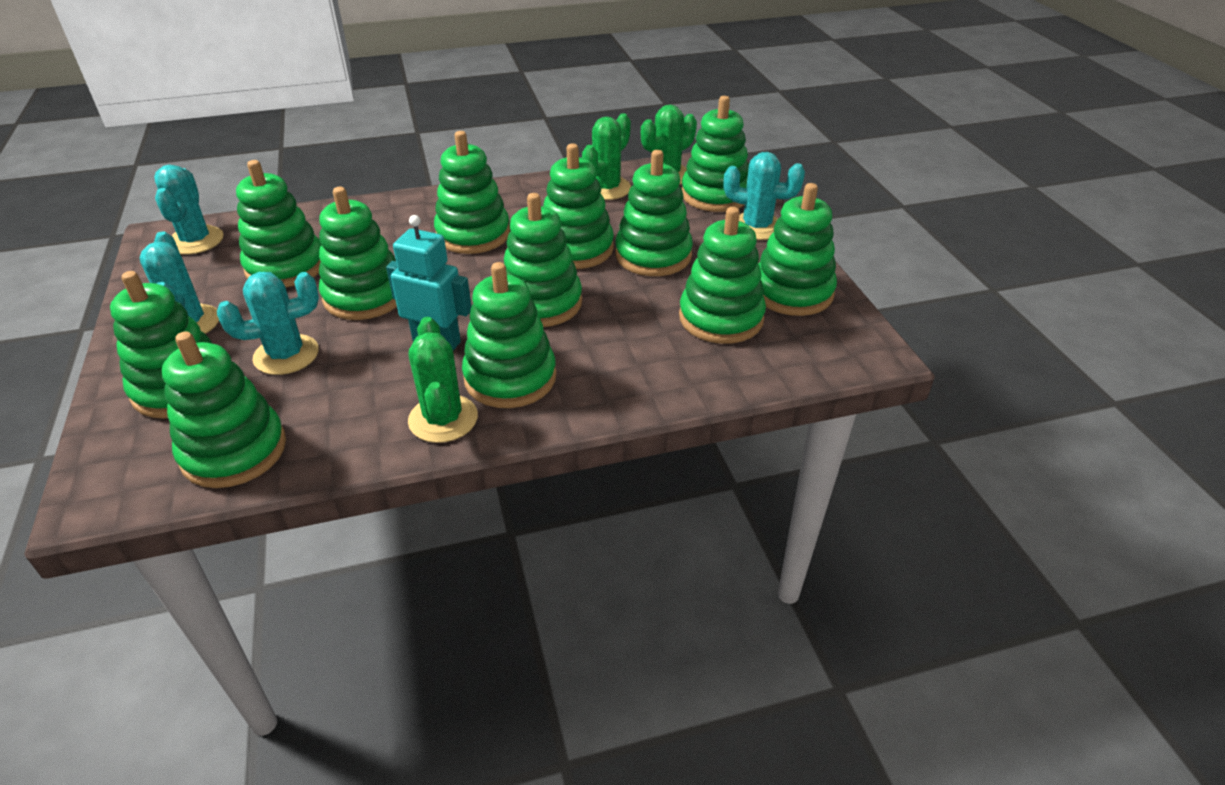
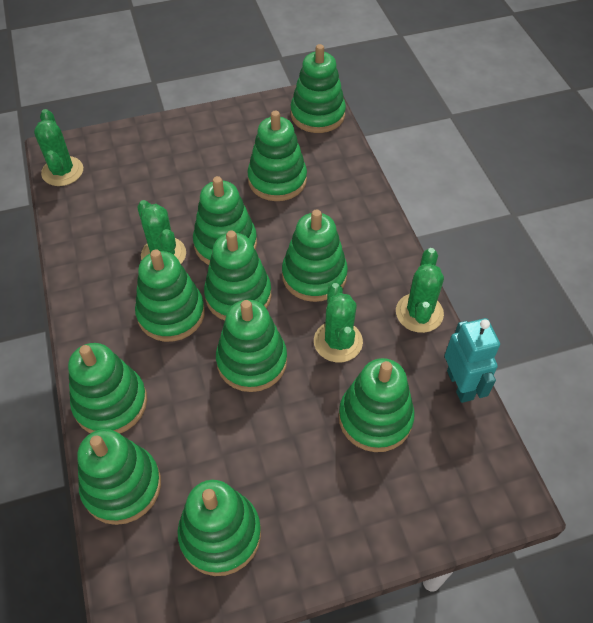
green cactus: 3 -> 4
green stacking toy: 12 -> 11
turquoise cactus: 4 -> 0

